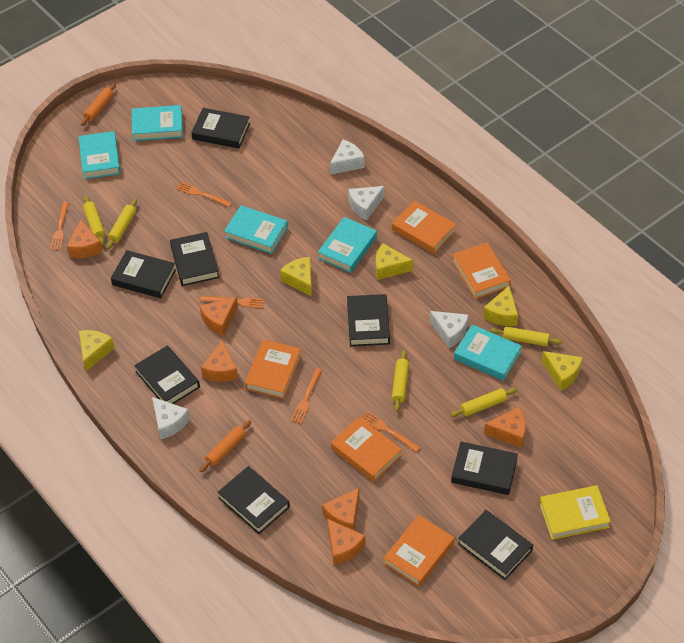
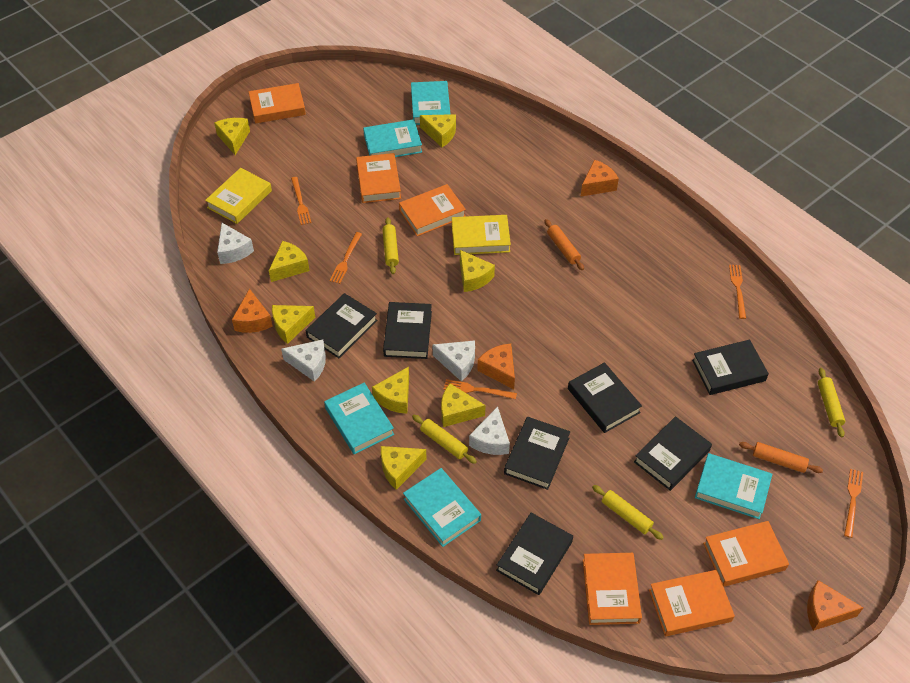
black book: 8 -> 7
orange book: 5 -> 6
orange cheese: 6 -> 4
yellow book: 1 -> 2
yellow cheese: 5 -> 8
yellow rolling pin: 5 -> 4

